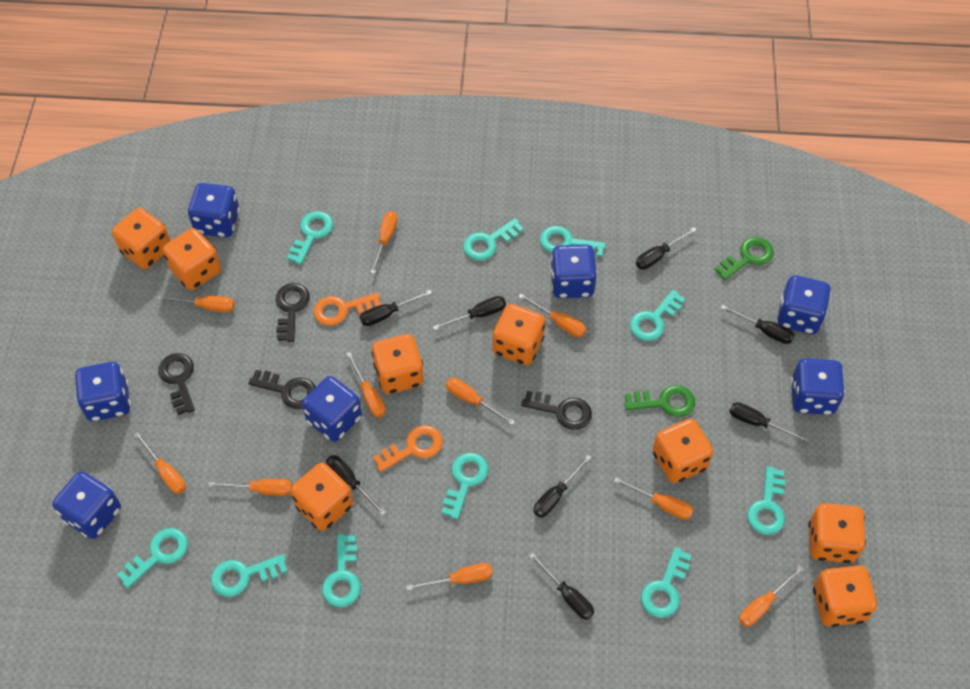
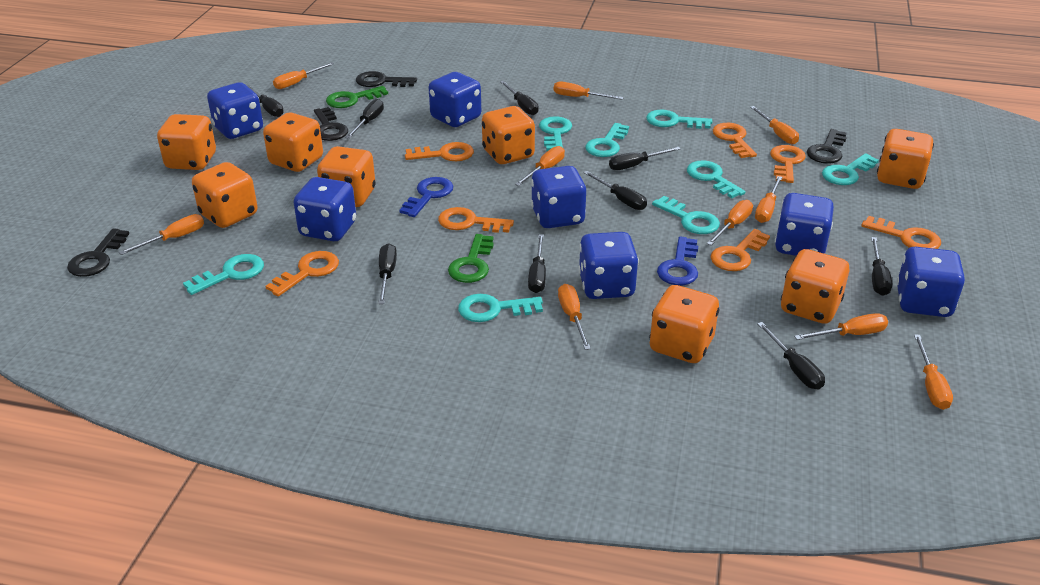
black screwdriver: 8 -> 9
blue key: 0 -> 2
orange key: 2 -> 7
turquoise key: 10 -> 8

